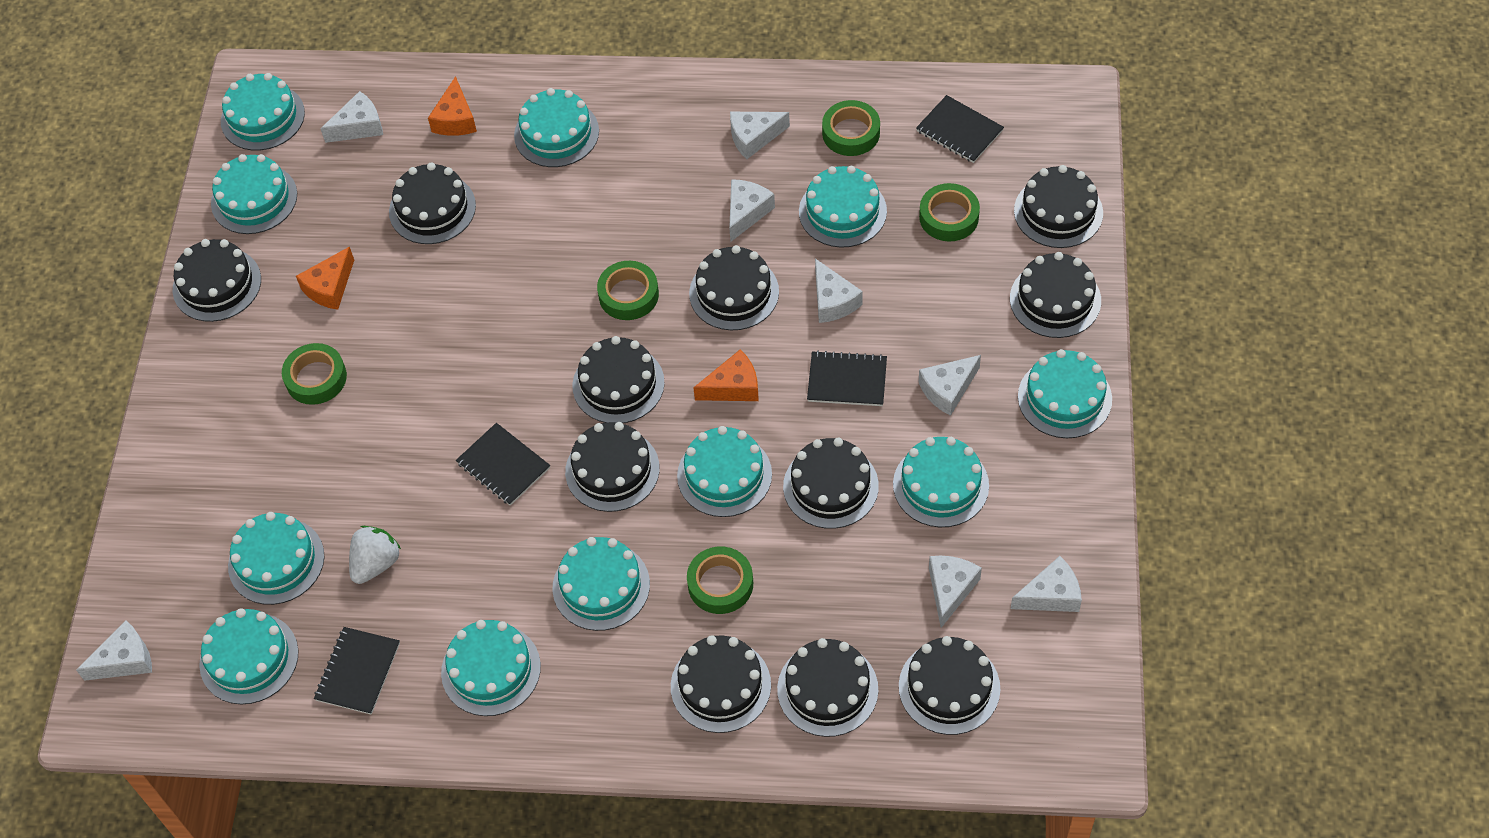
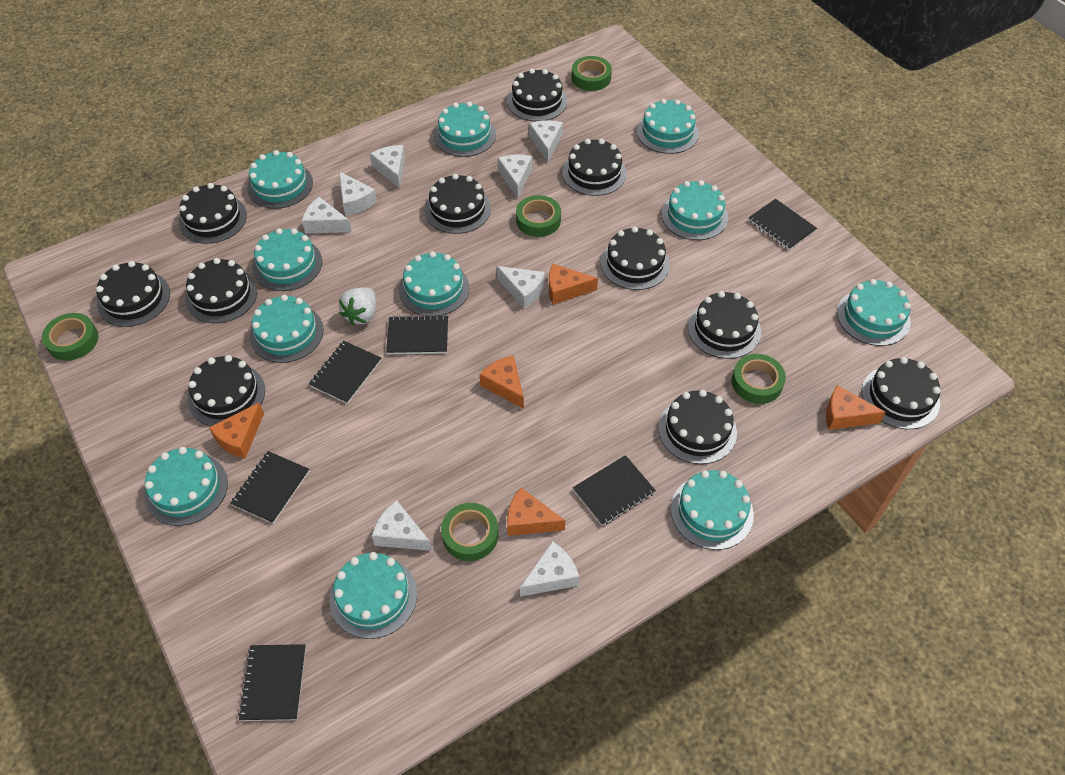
black notebook: 4 -> 6
orange cheese: 3 -> 5

